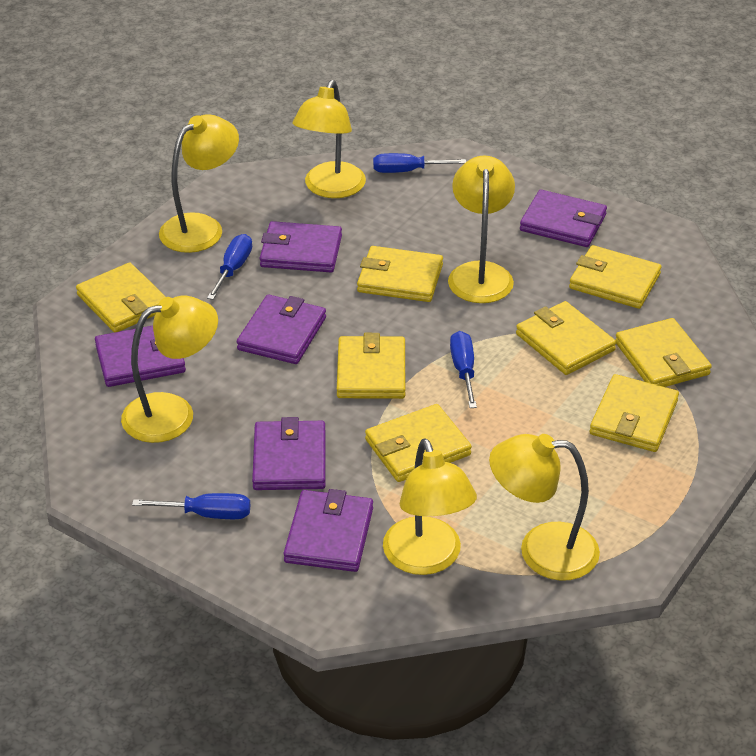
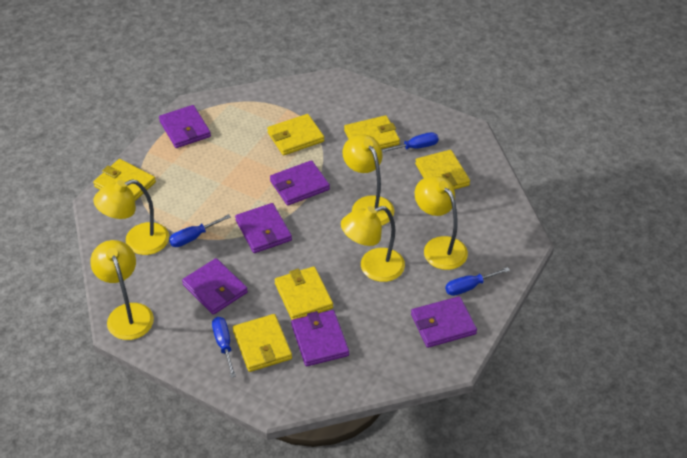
yellow lamp: 6 -> 5
yellow wallet: 8 -> 6

